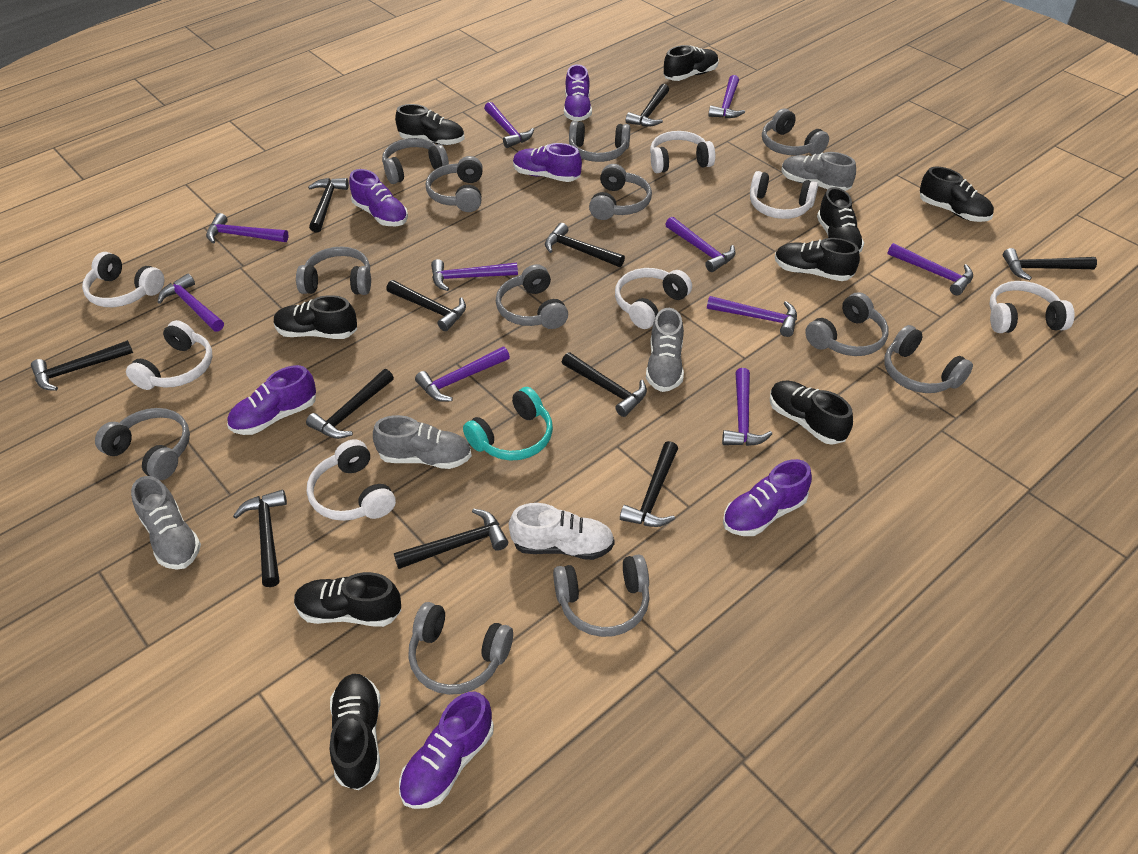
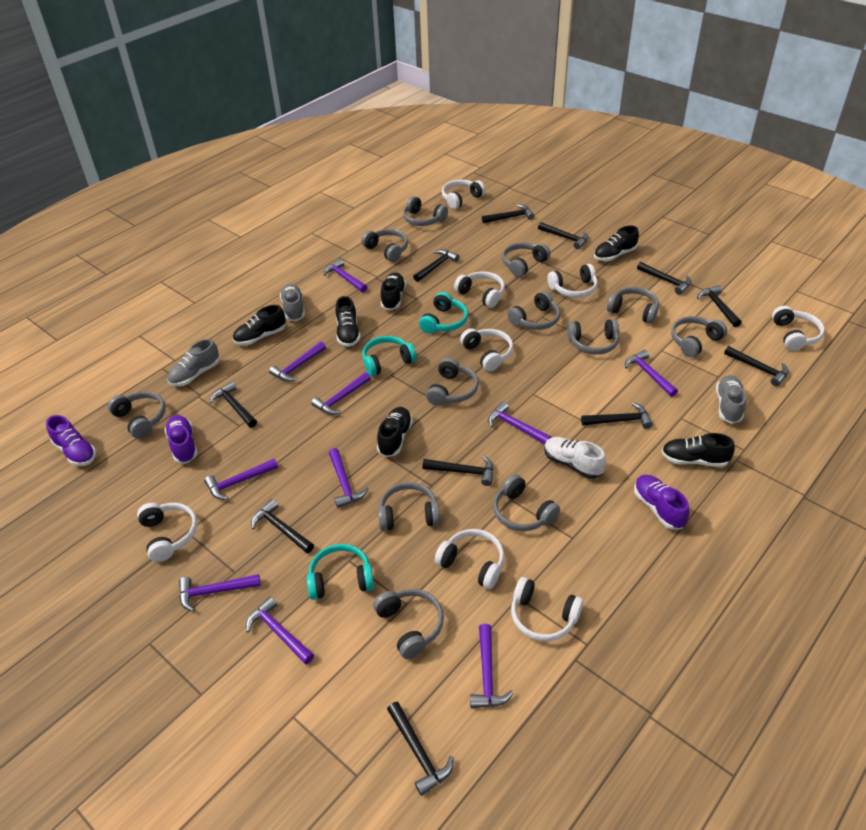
black shoe: 9 -> 6
grey shoe: 4 -> 3
purple shoe: 6 -> 3
turquoise headphones: 1 -> 3
white headphones: 7 -> 8

